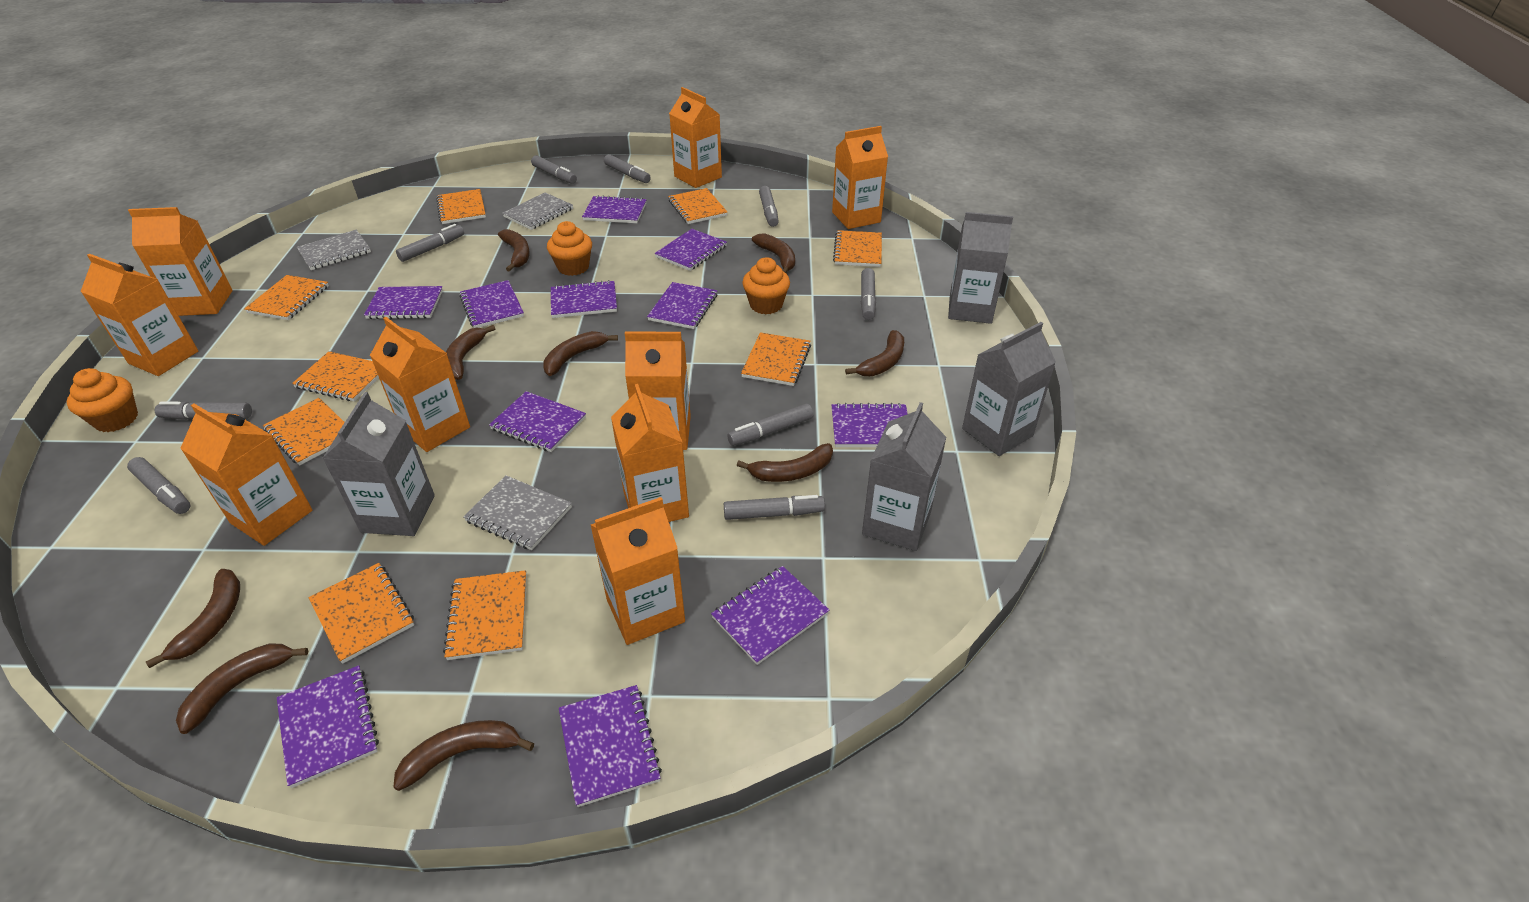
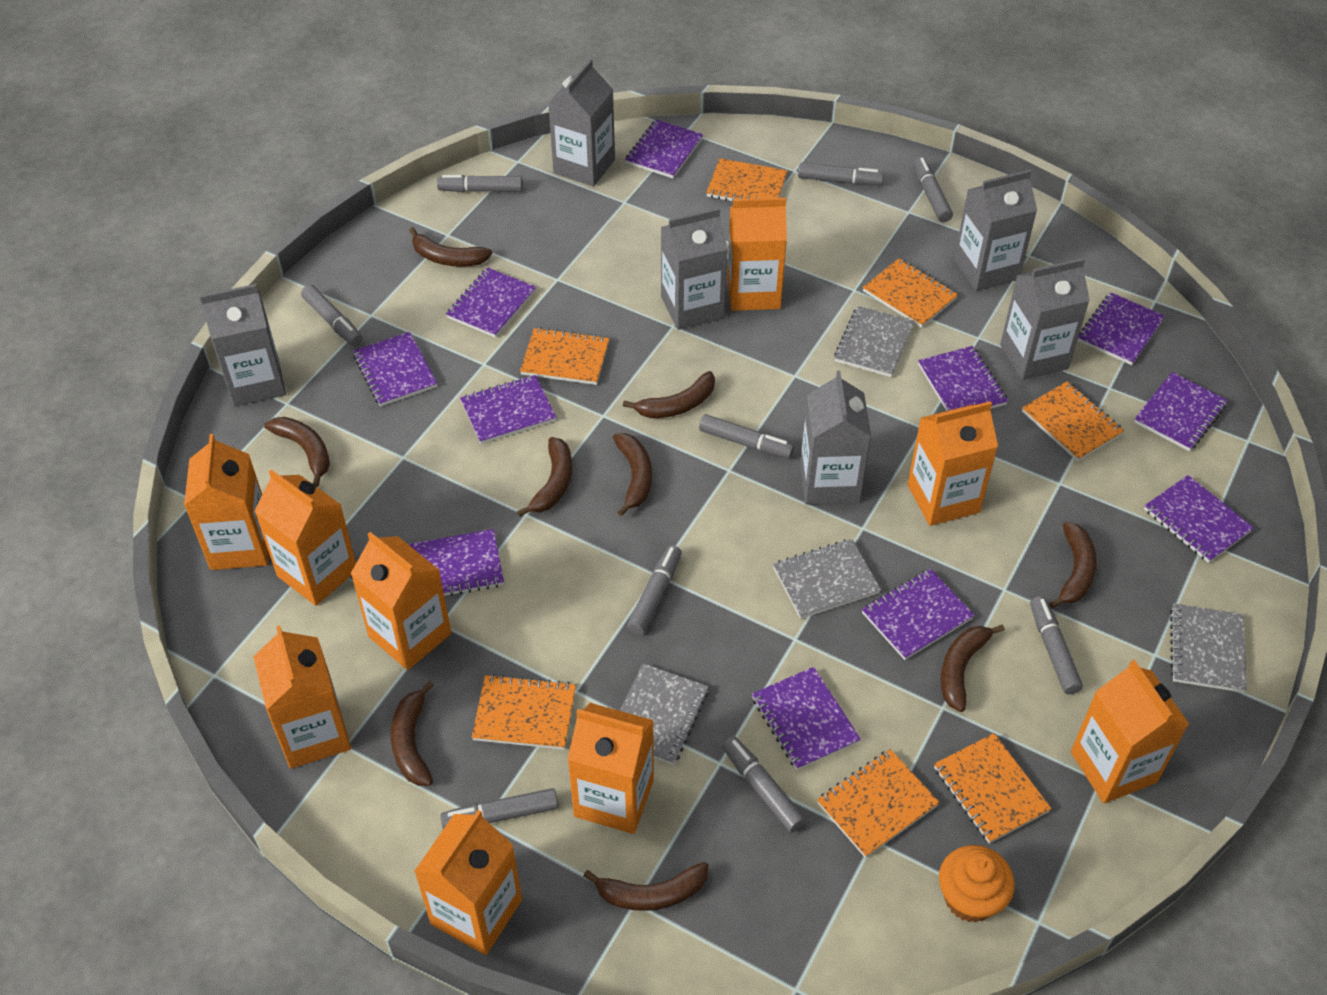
grey carton: 4 -> 6
grey notebook: 3 -> 4
orange cupcake: 3 -> 1
orange notebook: 9 -> 7

